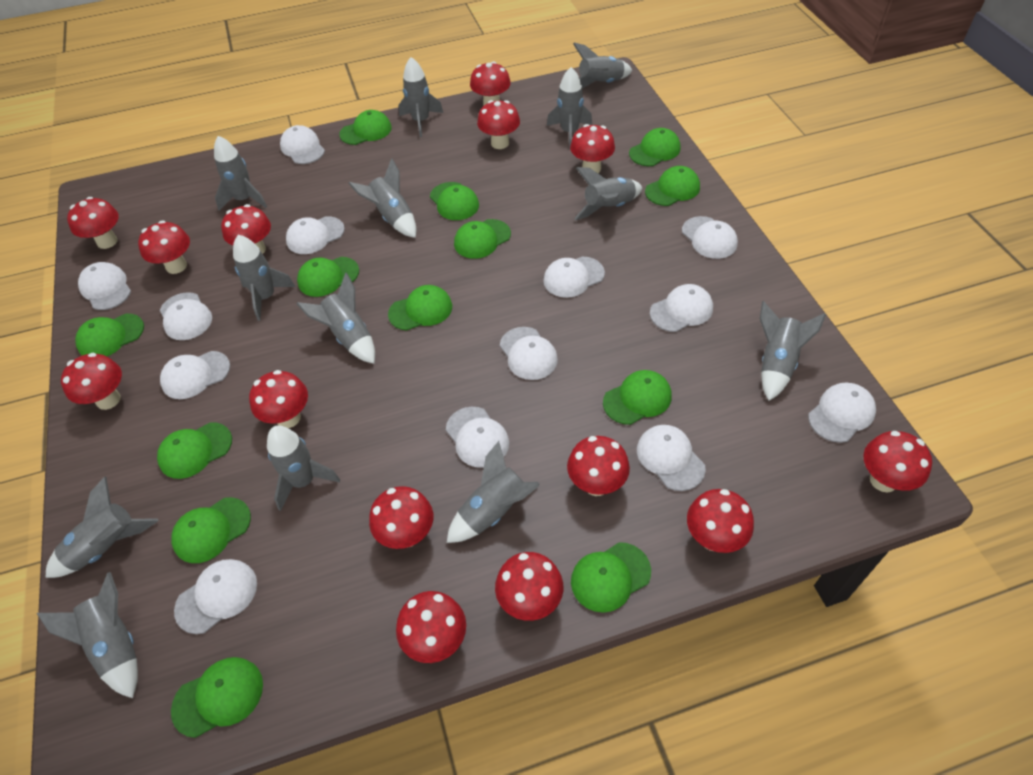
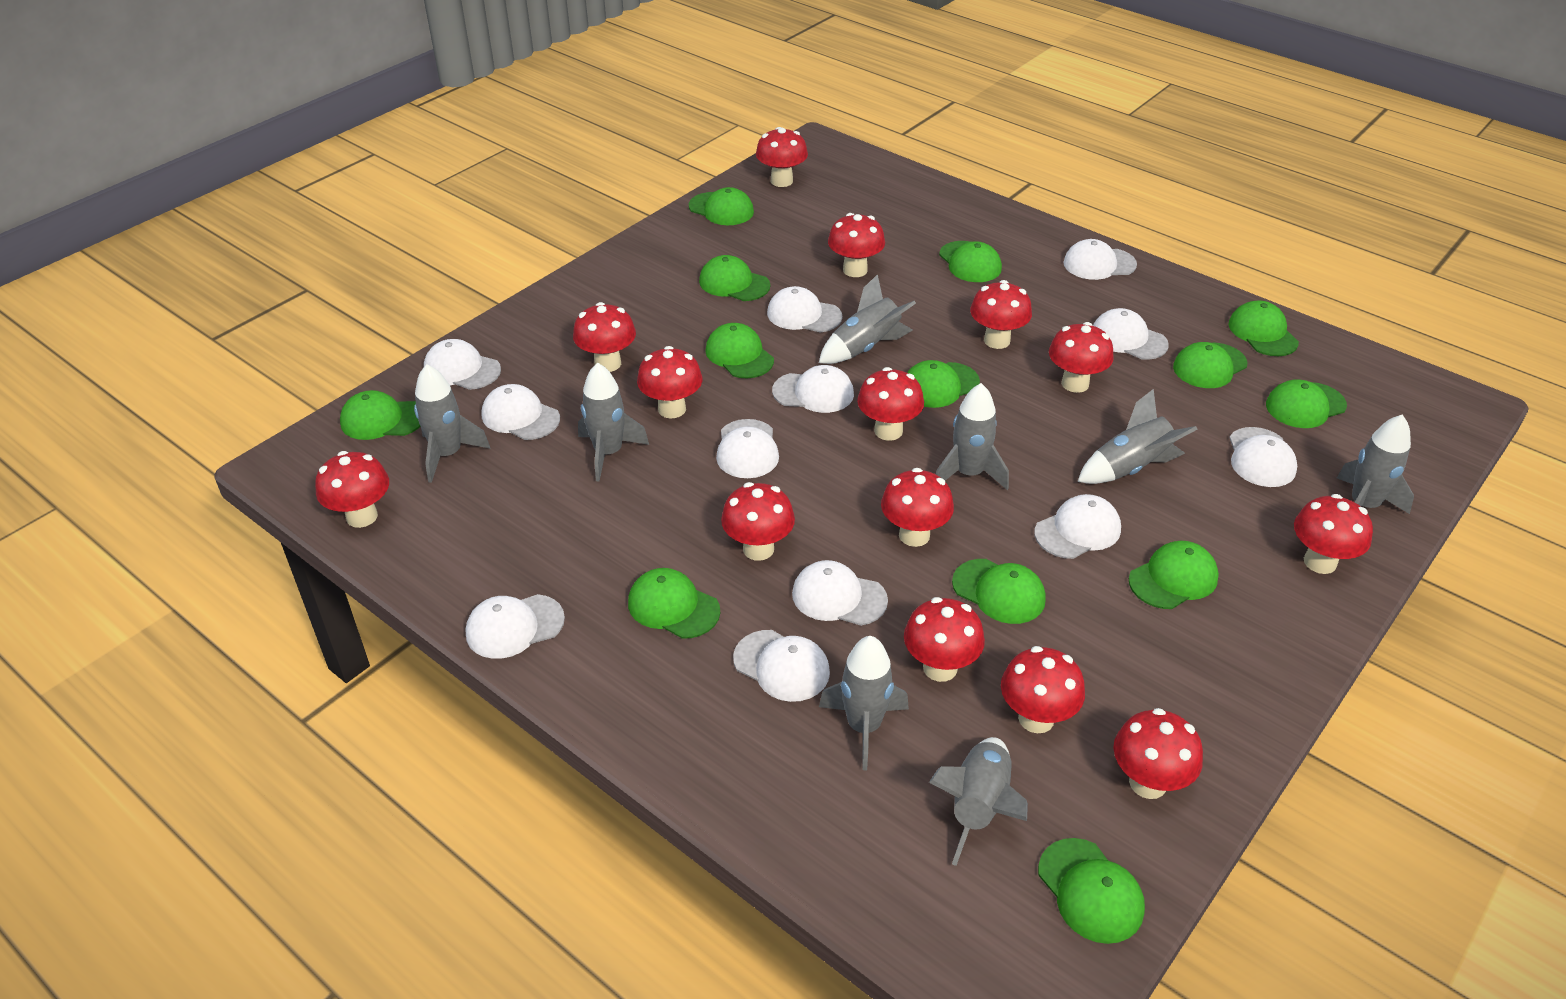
grey rocket: 13 -> 8
white cap: 13 -> 12

